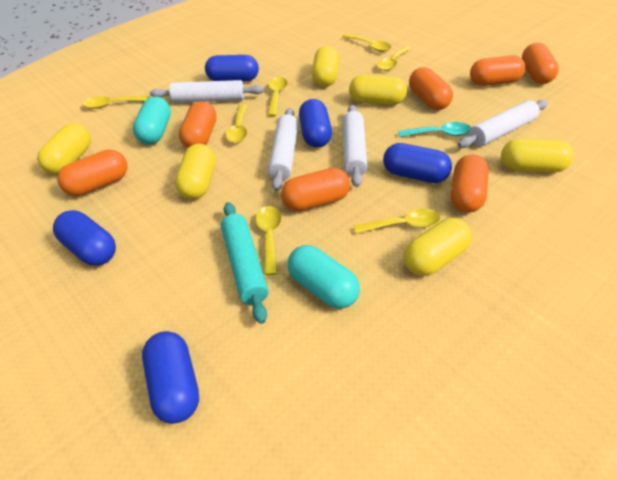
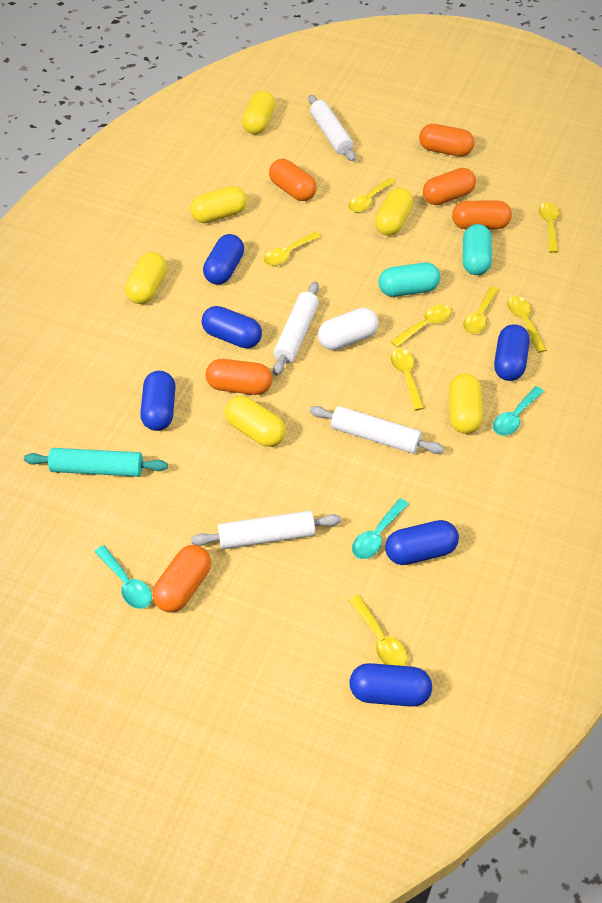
blue capsule: 5 -> 6
orange capsule: 7 -> 6
turquoise spoon: 1 -> 3
white capsule: 0 -> 1
yellow spoon: 7 -> 8

